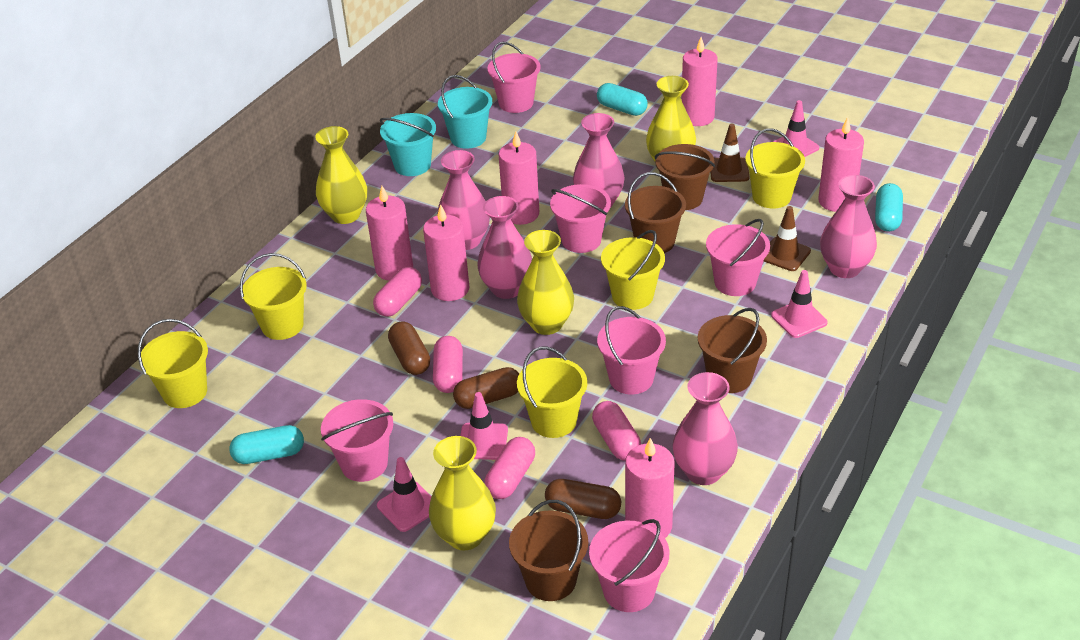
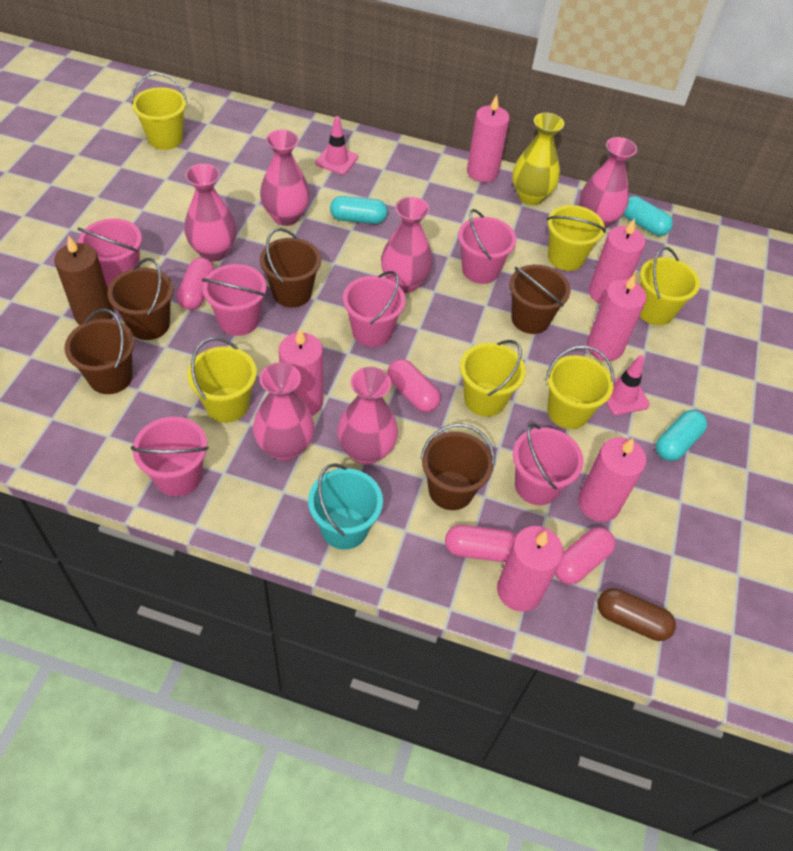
brown bucket: 4 -> 5
brown candle: 0 -> 1
brown capsule: 3 -> 1
brown traffic cone: 2 -> 0
pink traffic cone: 4 -> 2
pink vase: 5 -> 6
turquoise bucket: 2 -> 1
yellow bucket: 5 -> 6
yellow vase: 4 -> 1

